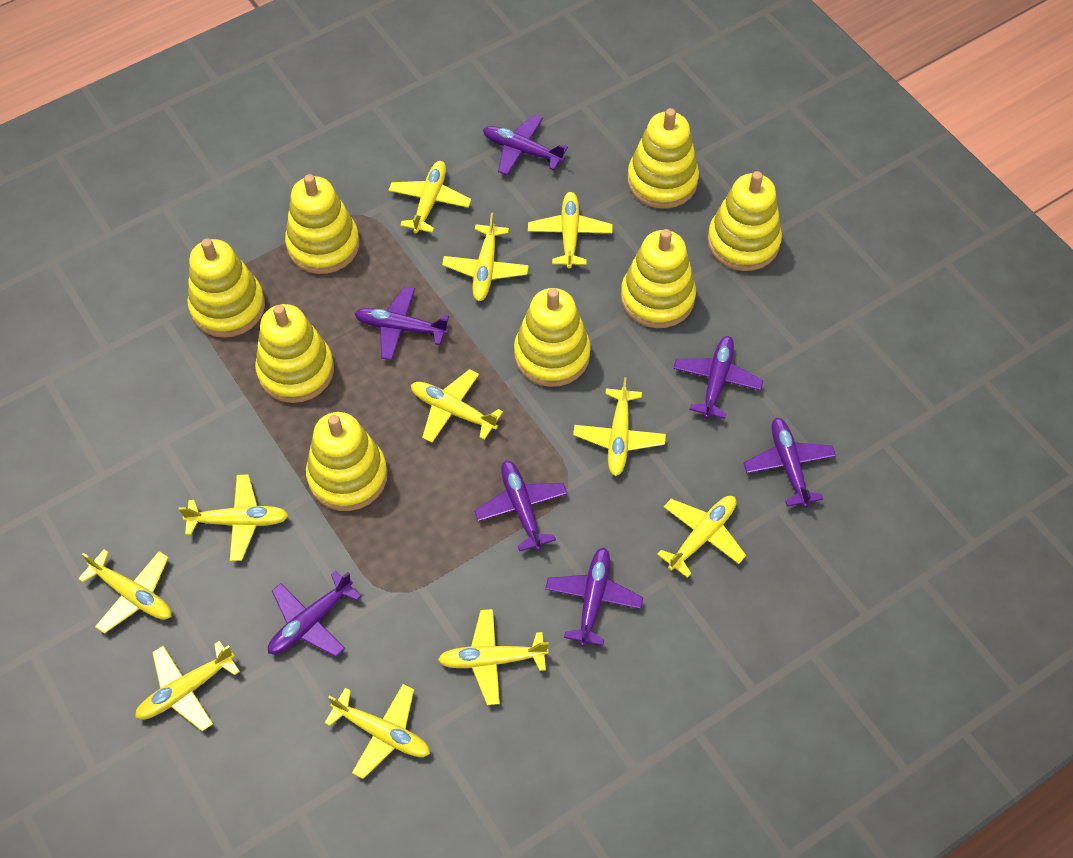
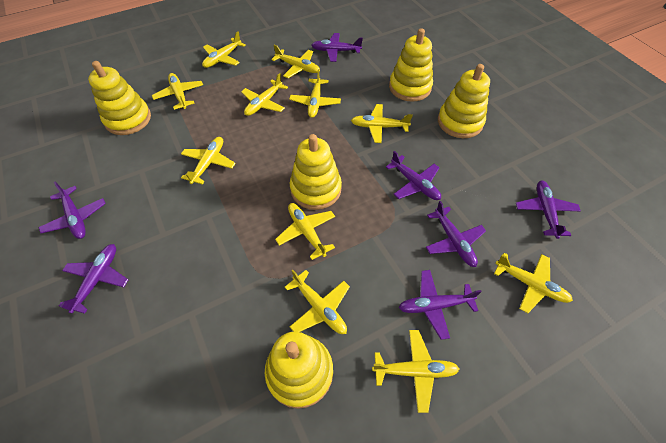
yellow stacking toy: 8 -> 5

